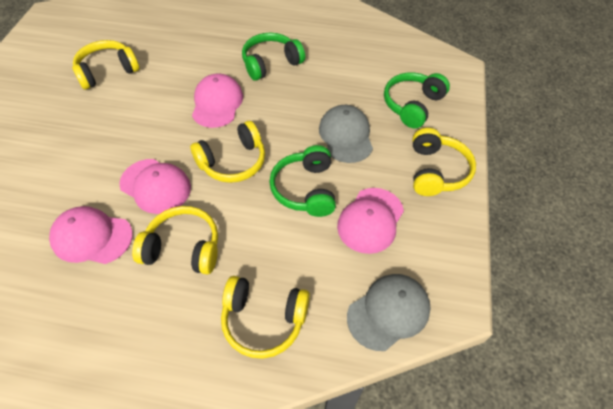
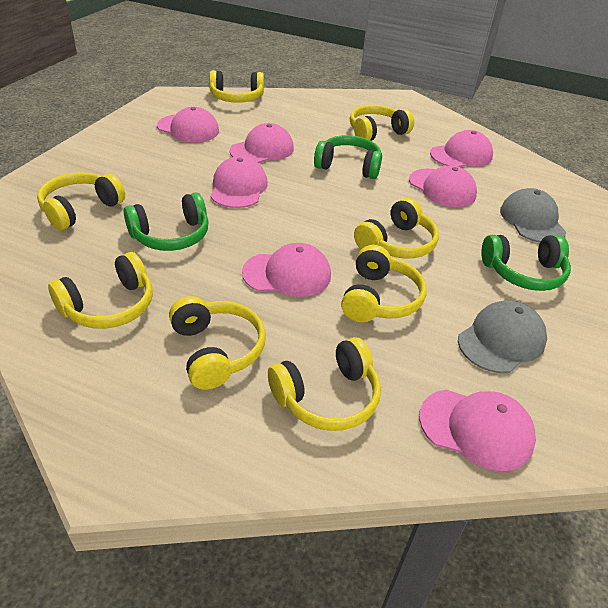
pink cap: 4 -> 7
yellow headphones: 5 -> 8

